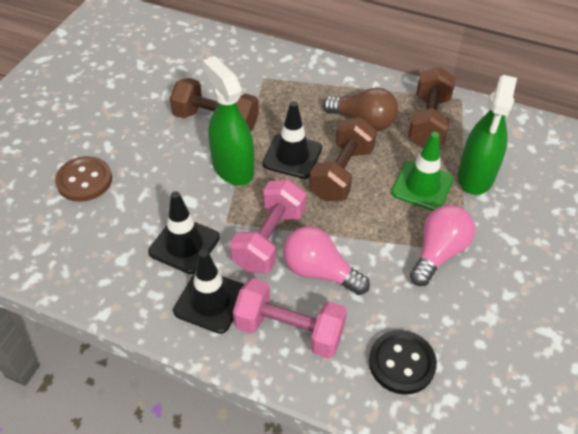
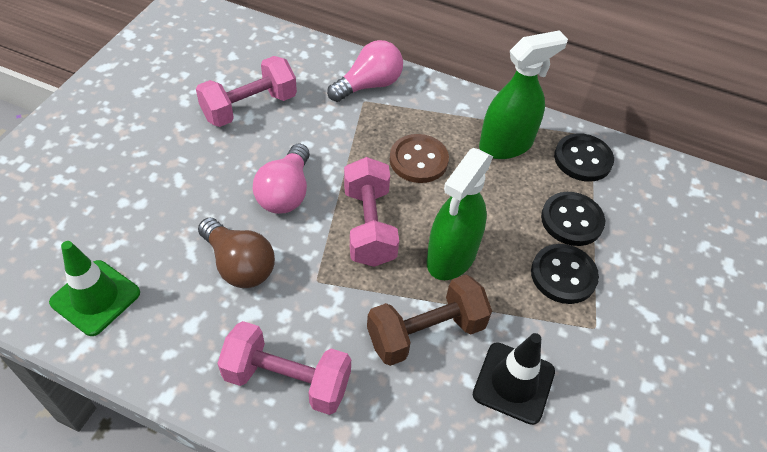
black button: 1 -> 3
black traffic cone: 3 -> 1
brown dumbbell: 3 -> 1
pink dumbbell: 2 -> 3

